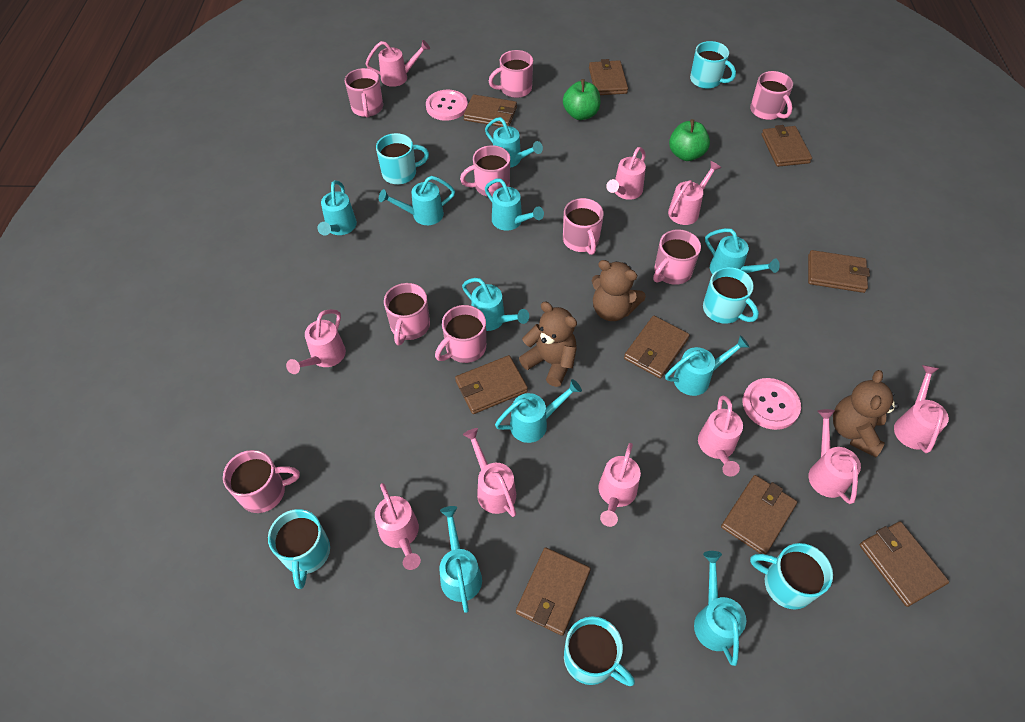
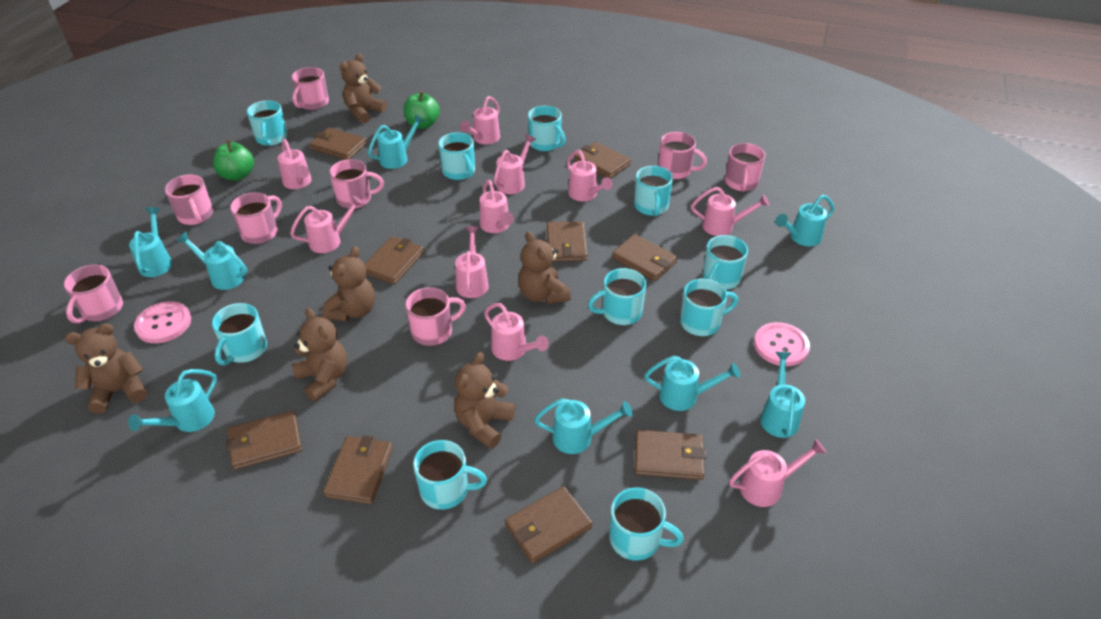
brown teddy bear: 3 -> 6
pink mug: 9 -> 8
turquoise mug: 6 -> 10
turquoise watering can: 10 -> 8

